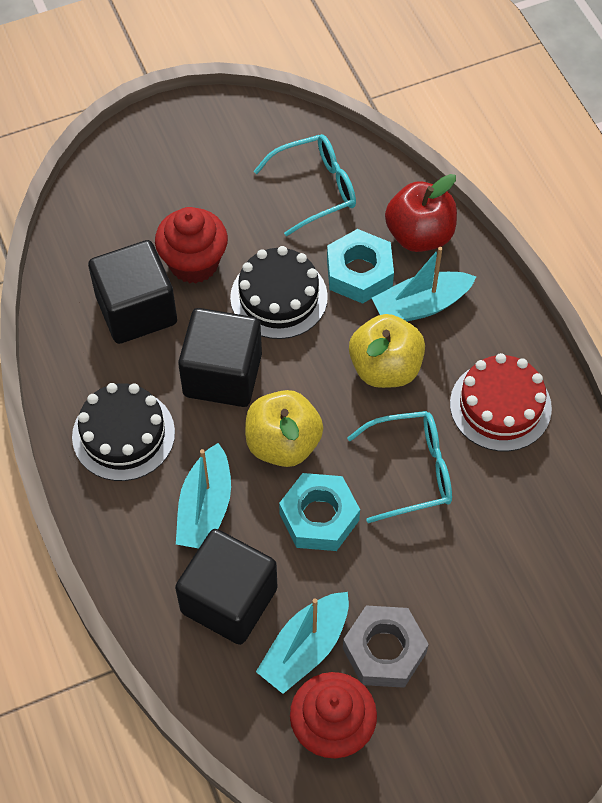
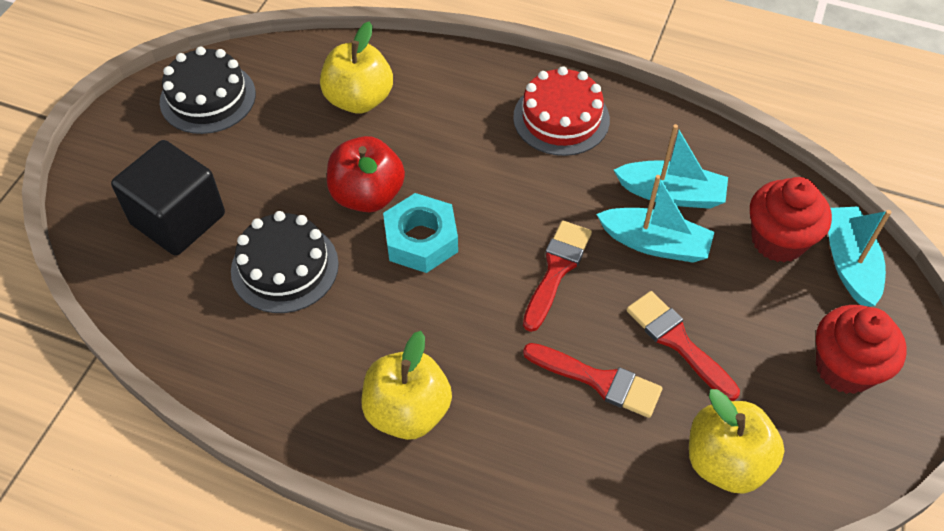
black cube: 3 -> 1
grey nut: 1 -> 0
red brush: 0 -> 3
turquoise glasses: 2 -> 0
turquoise nut: 2 -> 1
yellow apple: 2 -> 3

